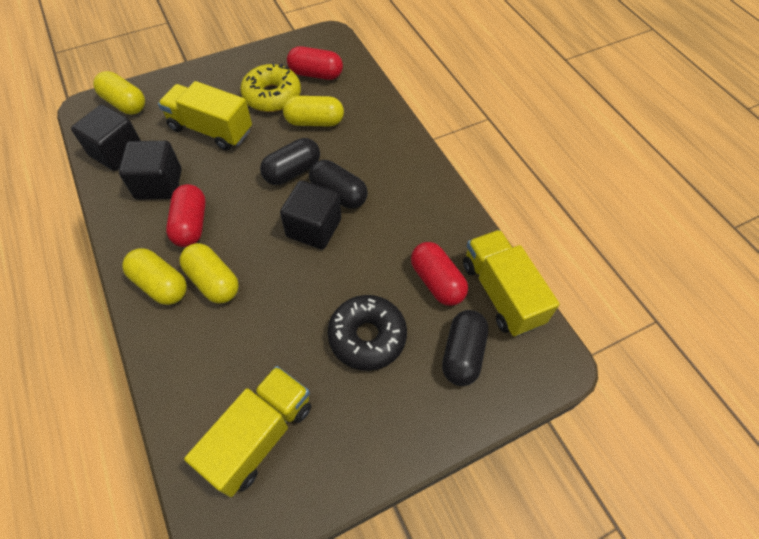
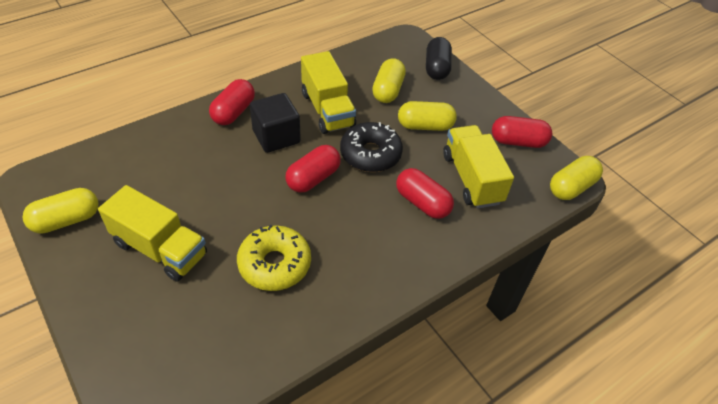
black capsule: 3 -> 1
black cube: 3 -> 1
red capsule: 3 -> 4

